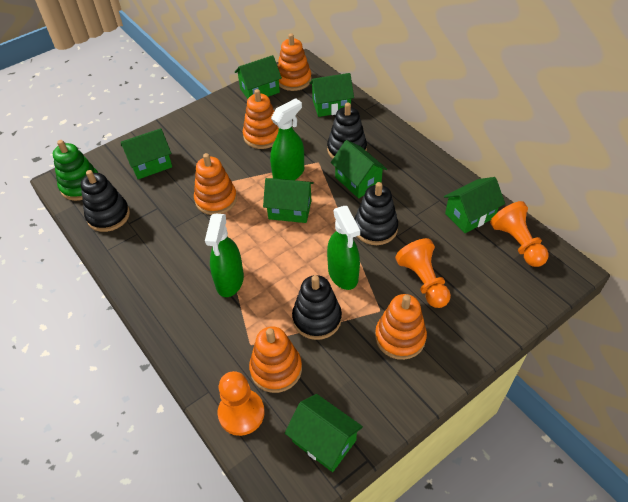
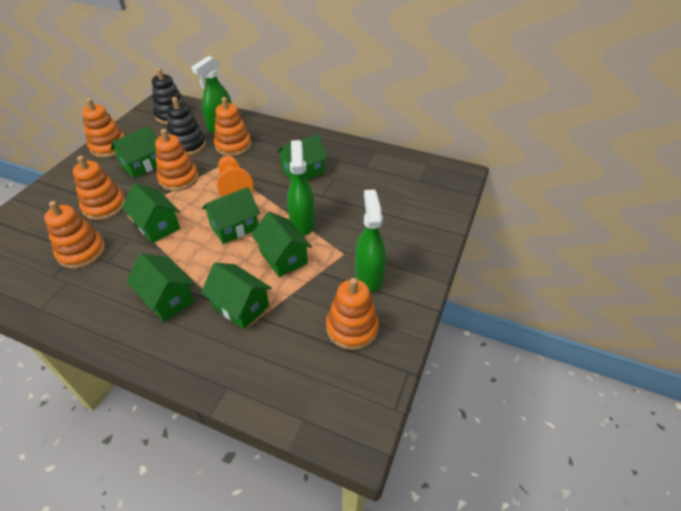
black stacking toy: 4 -> 2
green stacking toy: 1 -> 0
orange pawn: 3 -> 1
orange stacking toy: 5 -> 6

